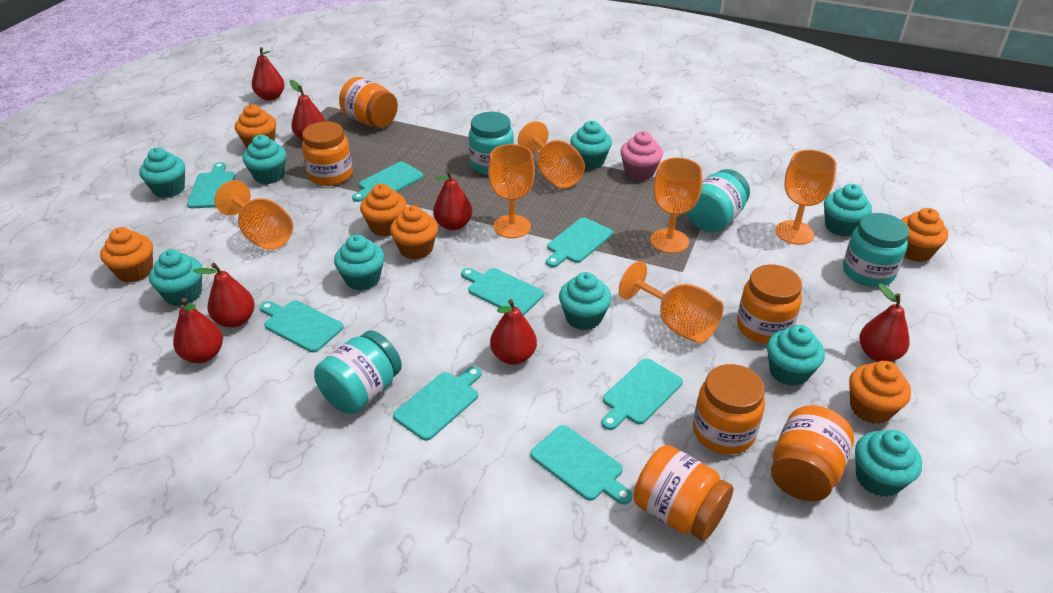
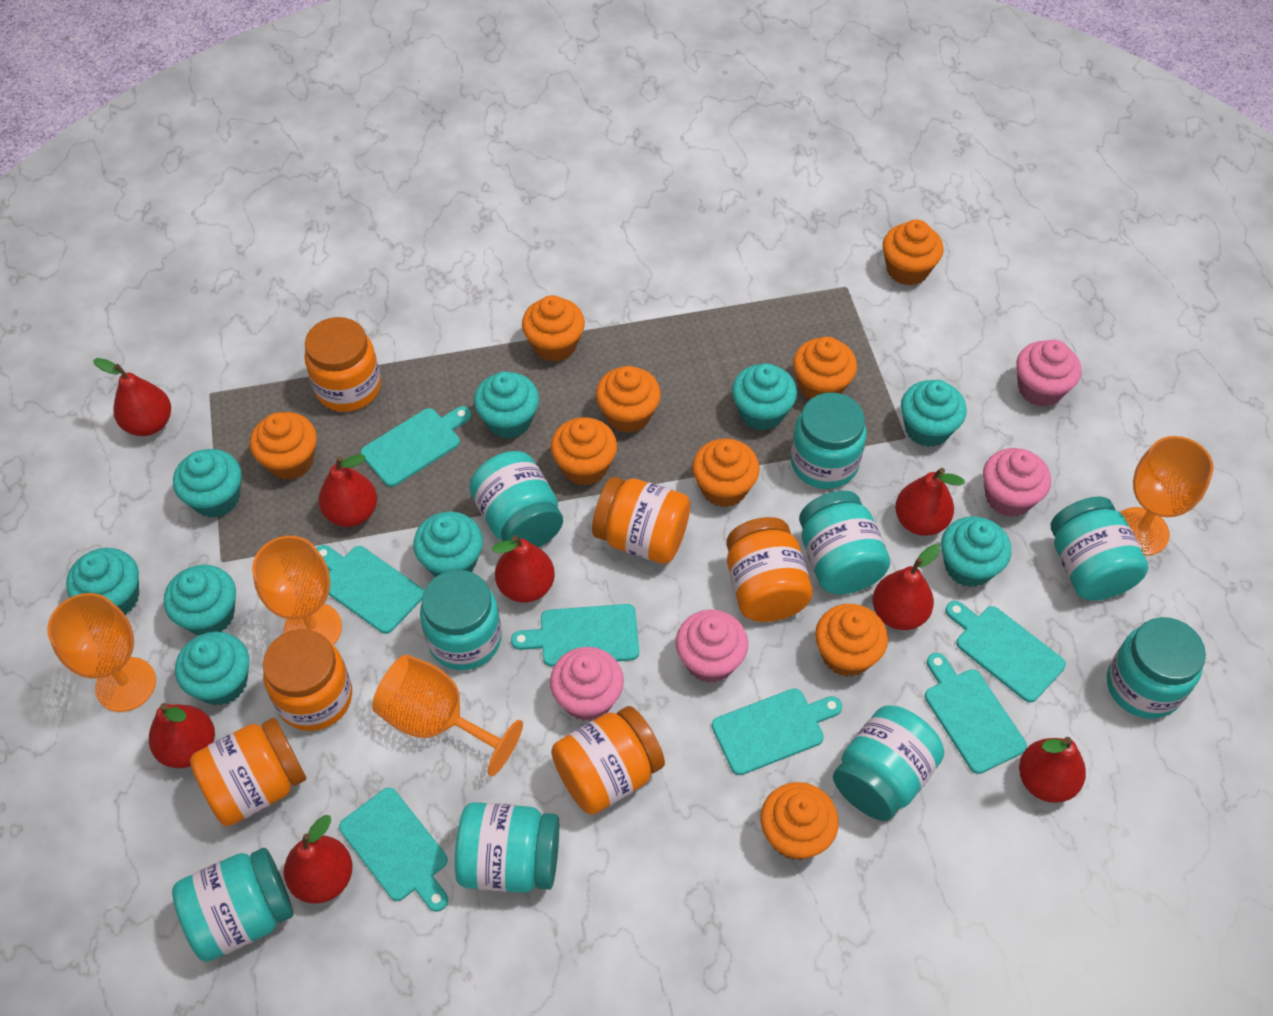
orange cupcake: 6 -> 9
orange goblet: 6 -> 4
pink cupcake: 1 -> 4
red pear: 7 -> 8
turquoise cutting board: 8 -> 7
turquoise jar: 4 -> 9

